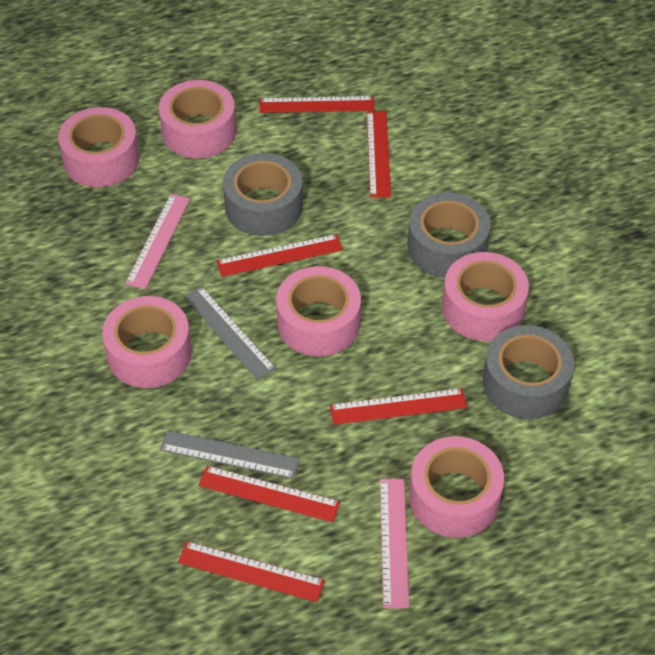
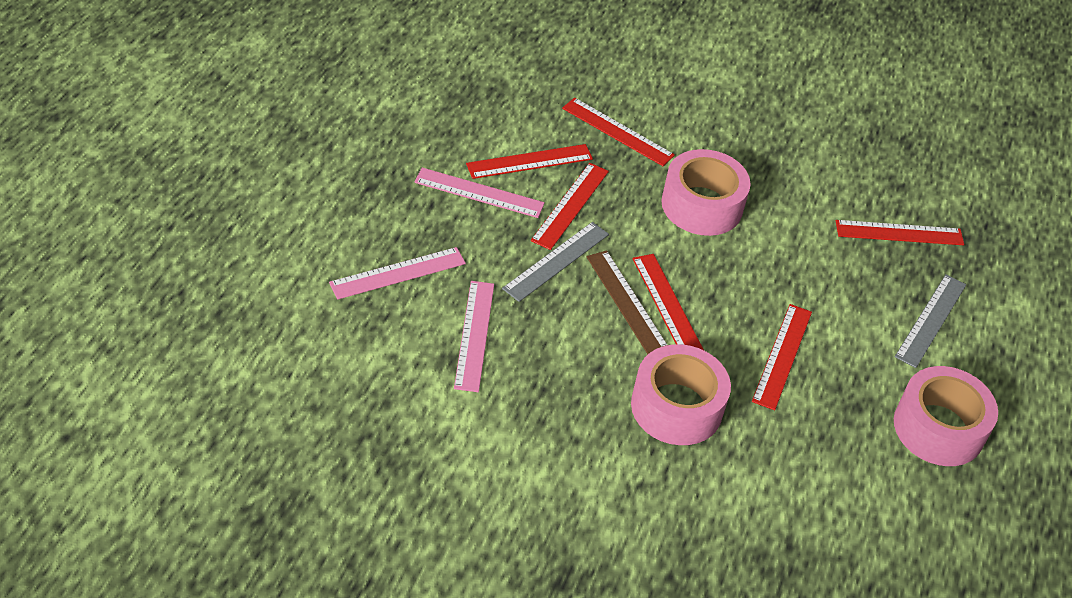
brown ruler: 0 -> 1
grey tape: 3 -> 0
pink ruler: 2 -> 3
pink tape: 6 -> 3

